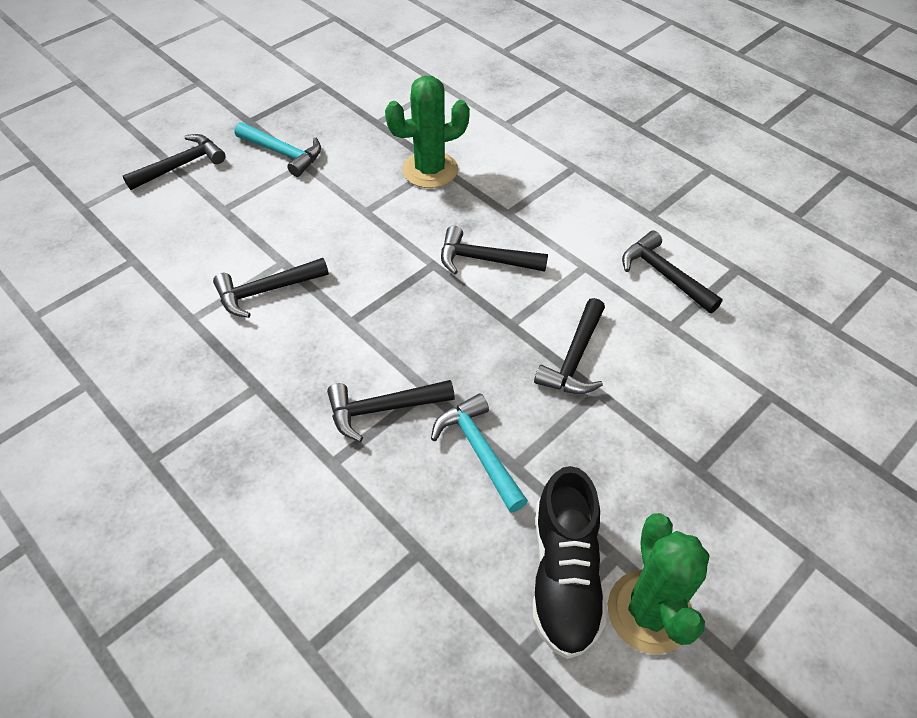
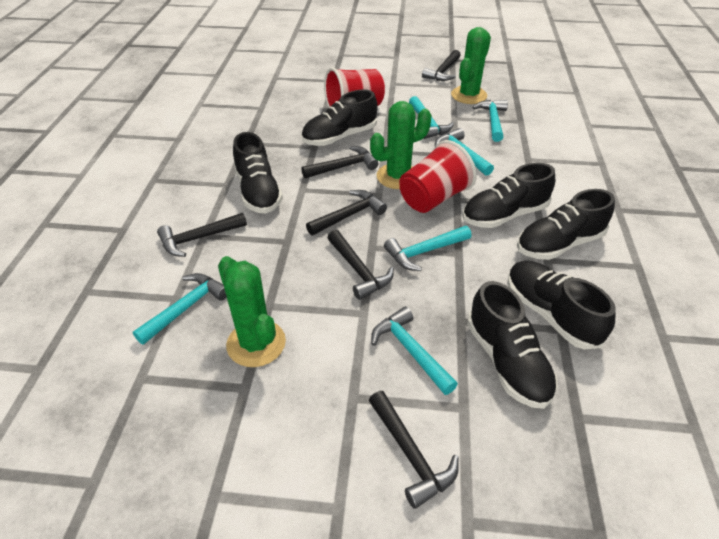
black shoe: 1 -> 6
green cactus: 2 -> 3
red cup: 0 -> 2
turquoise hammer: 2 -> 6

